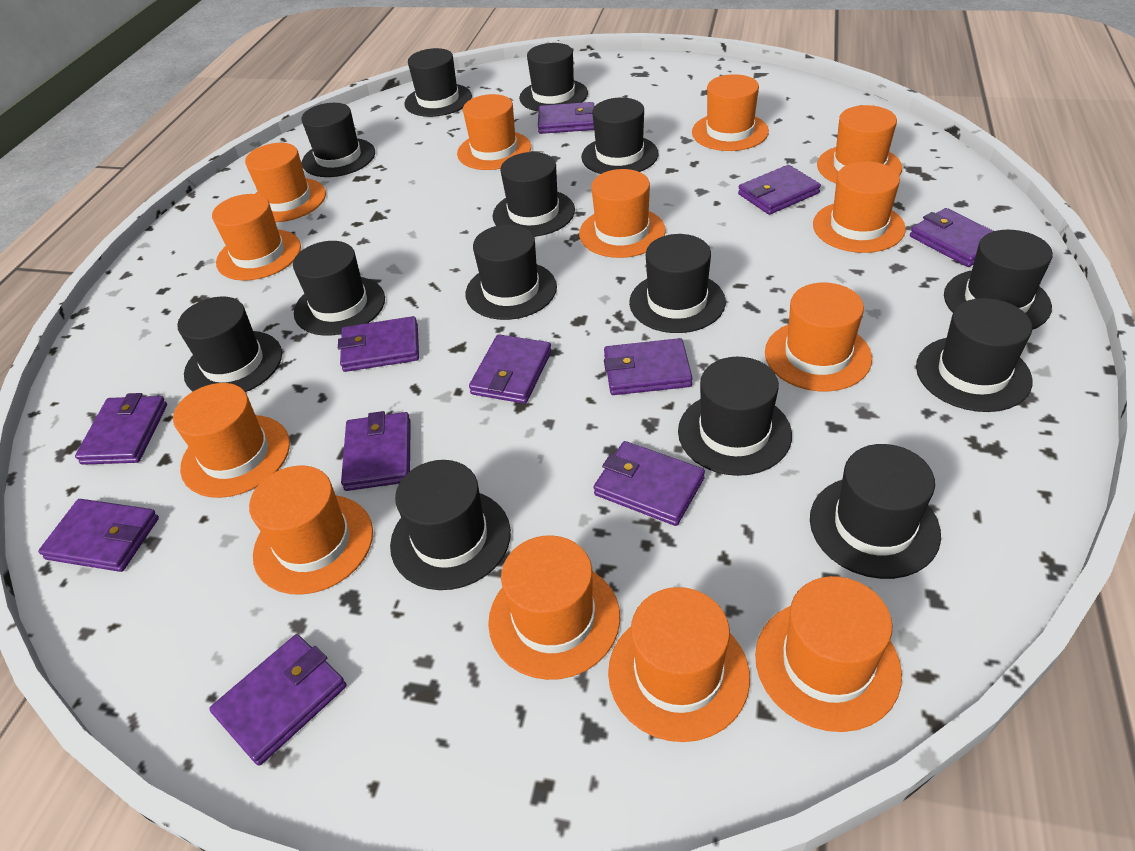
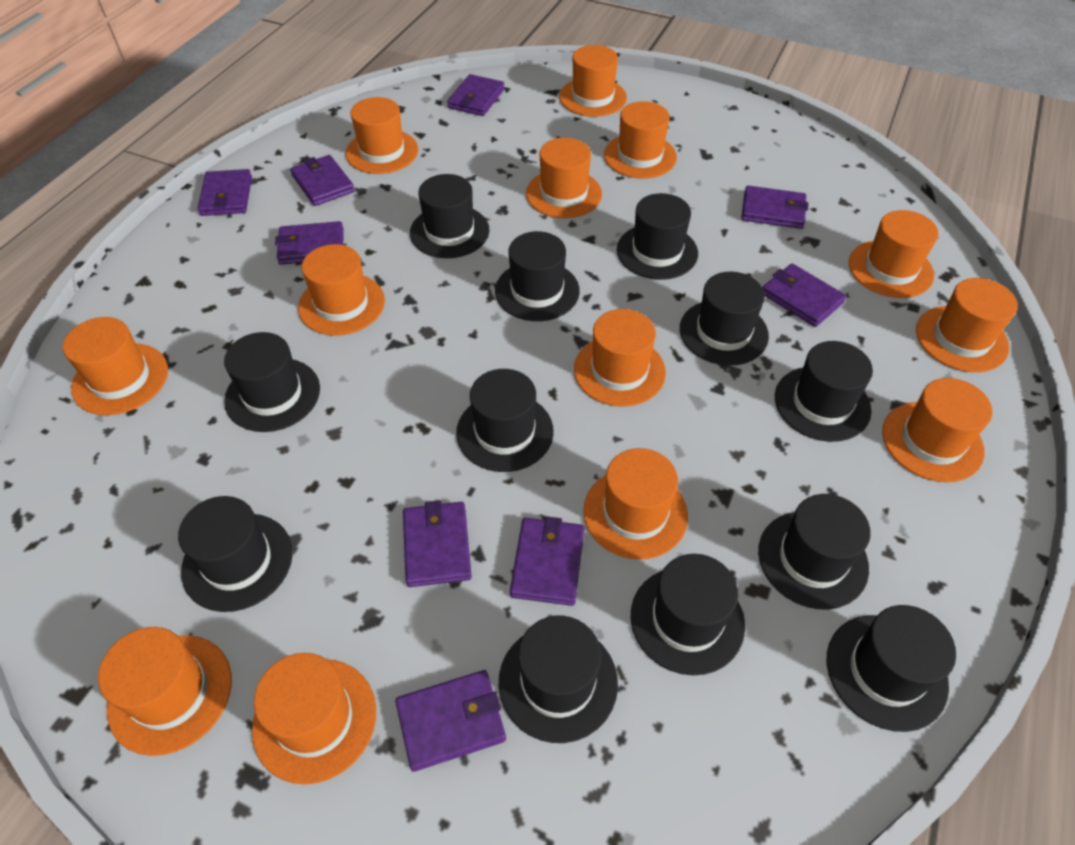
black hat: 14 -> 12
purple wallet: 11 -> 9

